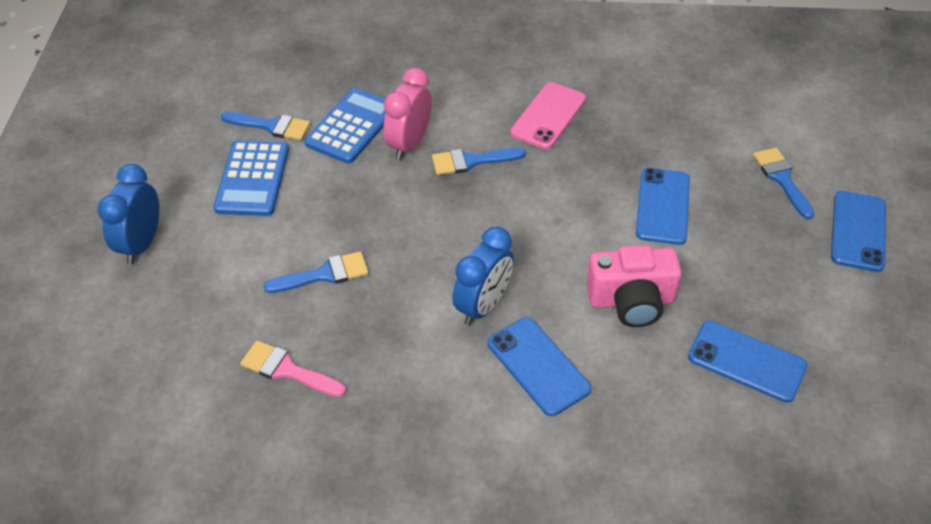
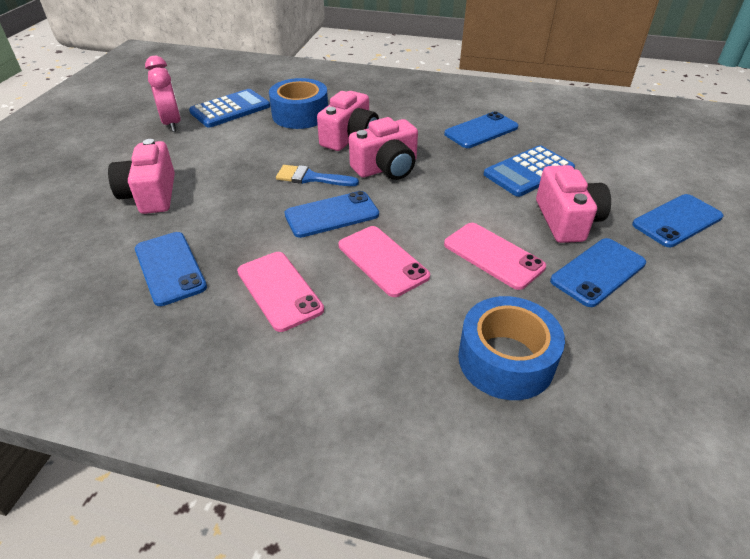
blue brush: 4 -> 1
blue clock: 2 -> 0
blue phone: 4 -> 5
blue tape: 0 -> 2
pink brush: 1 -> 0
pink camera: 1 -> 4
pink phone: 1 -> 3

